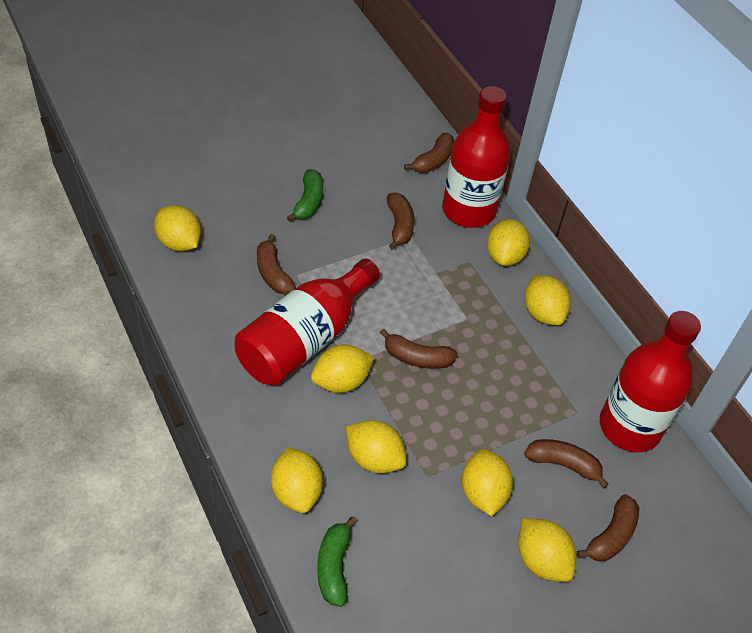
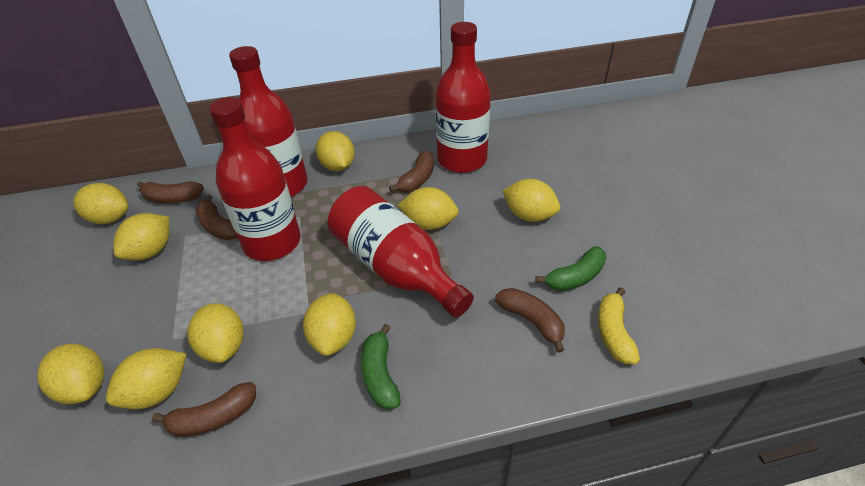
brown banana: 6 -> 5
red bottle: 3 -> 4
yellow banana: 0 -> 1
yellow lemon: 8 -> 9

